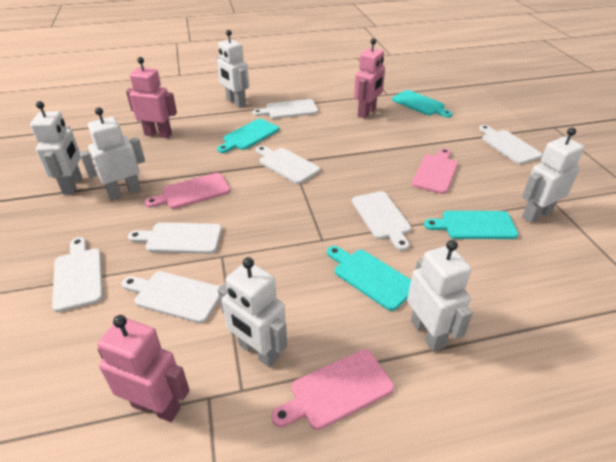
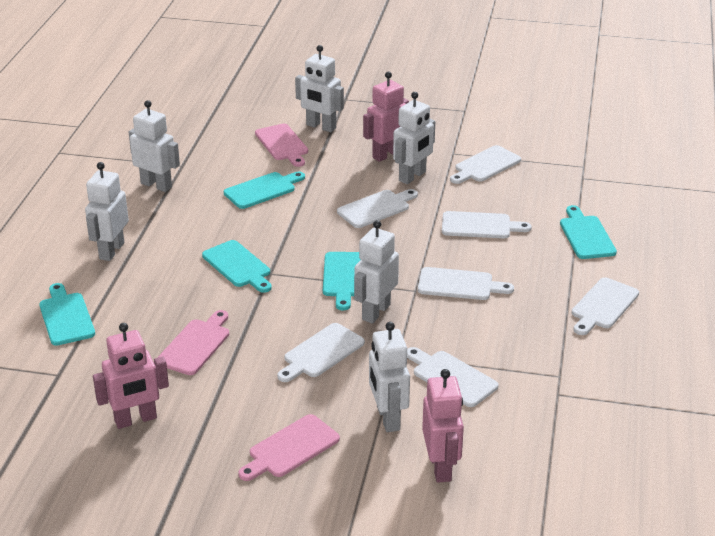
turquoise cutting board: 4 -> 5

